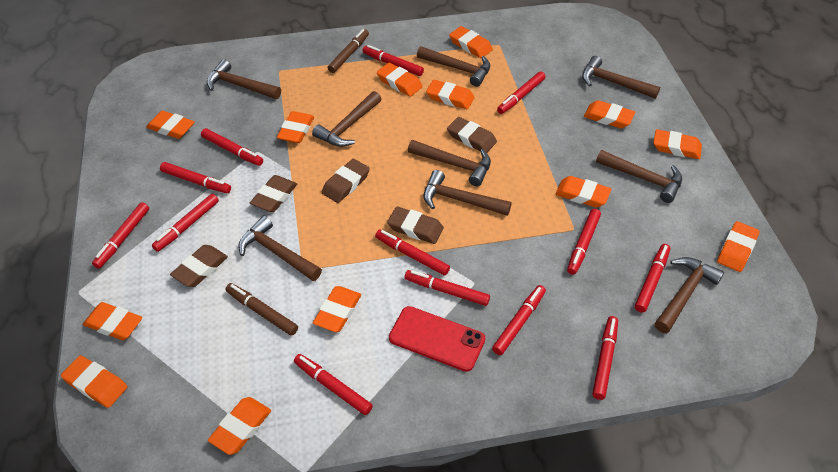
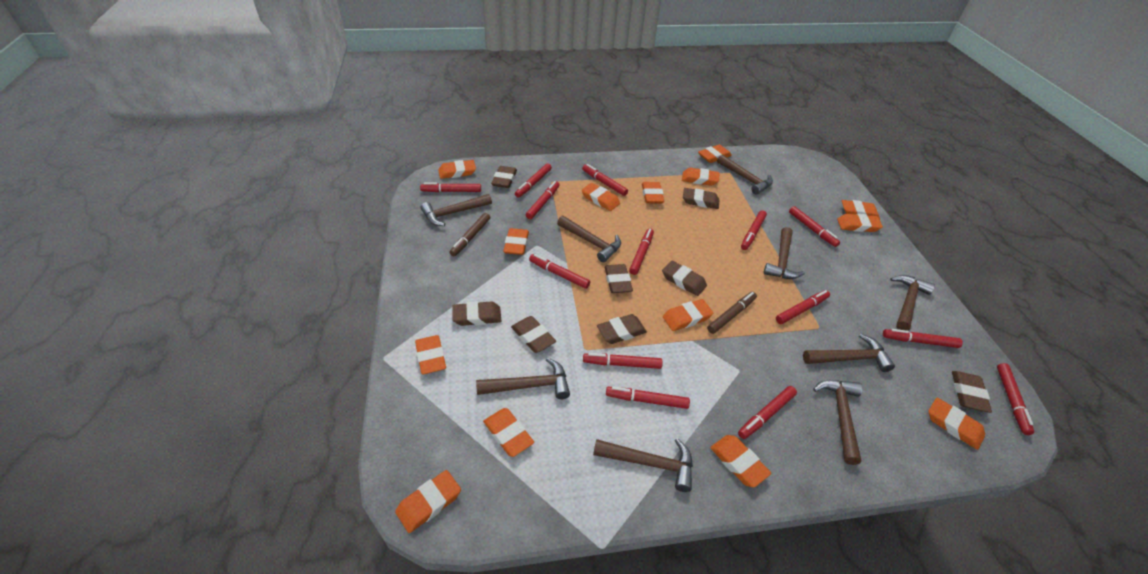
brown eraser: 5 -> 8
orange eraser: 13 -> 14
red marker: 13 -> 14
red phone: 1 -> 0

